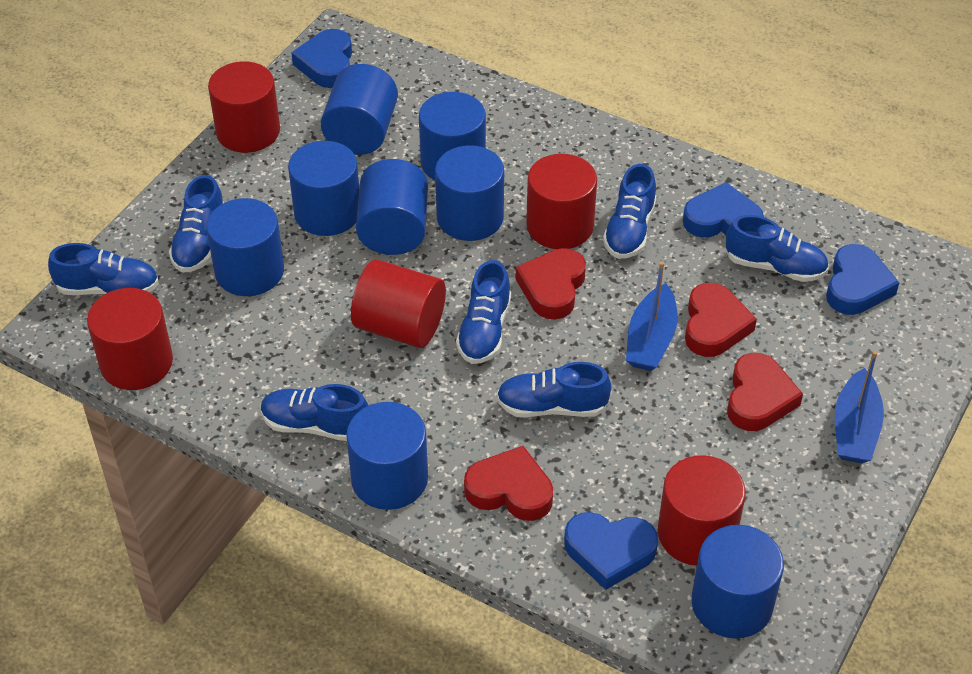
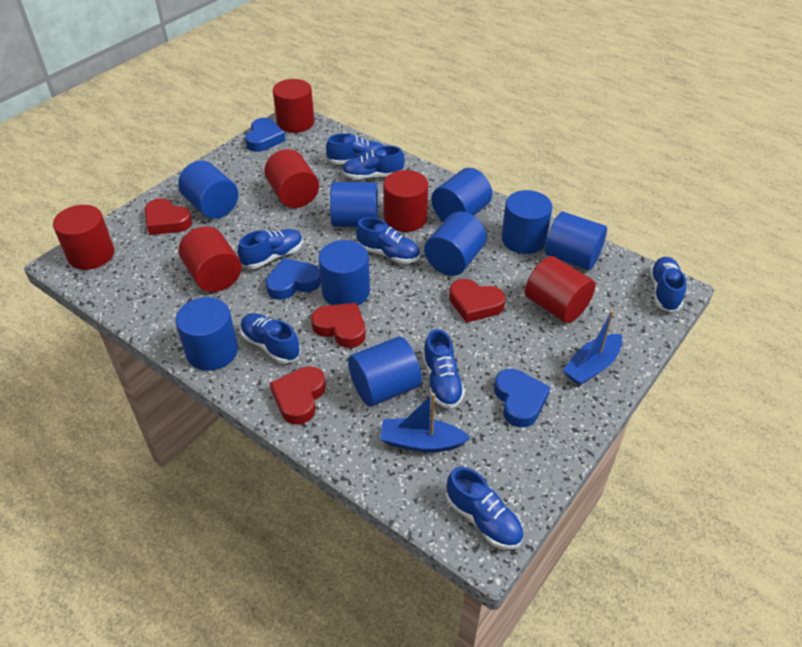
blue cylinder: 8 -> 9
blue heart: 4 -> 3
blue shoe: 7 -> 8
red cylinder: 5 -> 6

